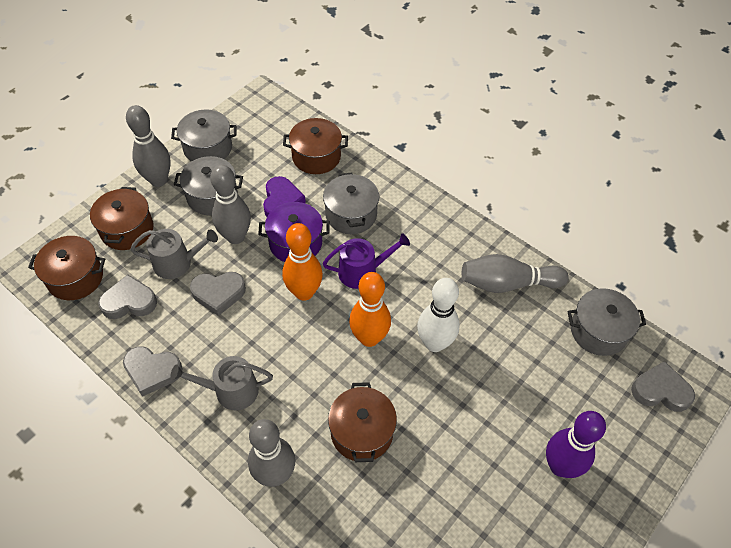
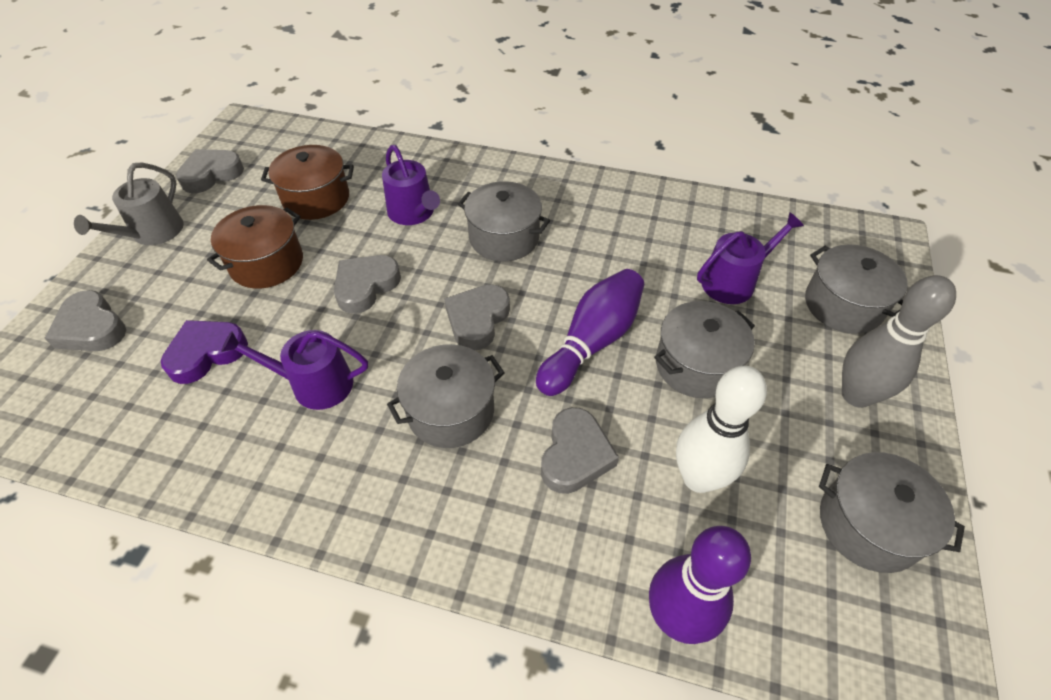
brown pot: 4 -> 2
grey bowling pin: 4 -> 1
grey heart: 4 -> 5
grey pot: 4 -> 5
grey watering can: 2 -> 1
orange bowling pin: 2 -> 0
purple bowling pin: 1 -> 2
purple pot: 1 -> 0
purple watering can: 1 -> 3

